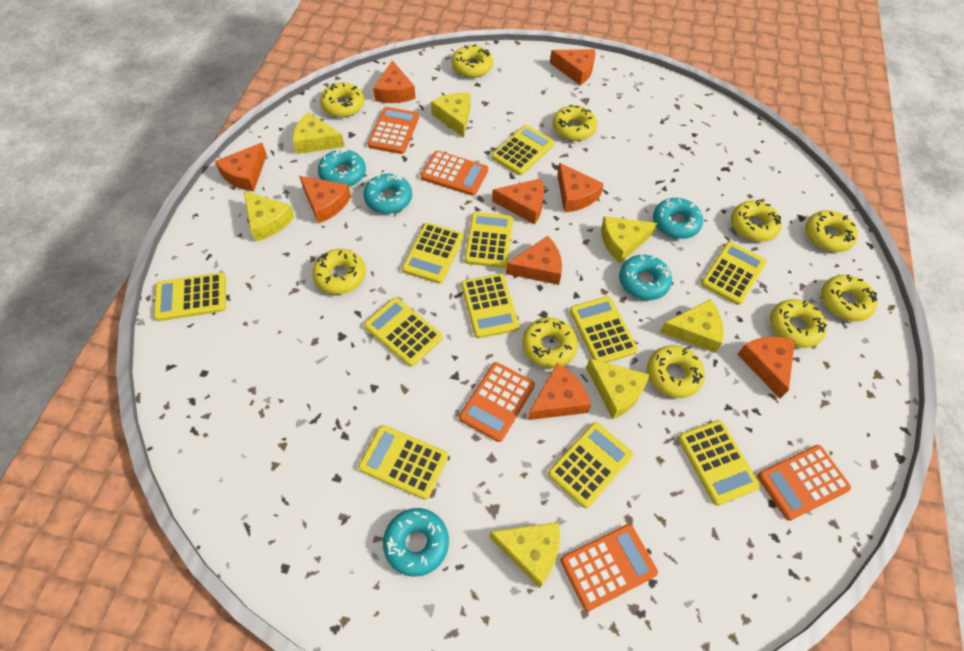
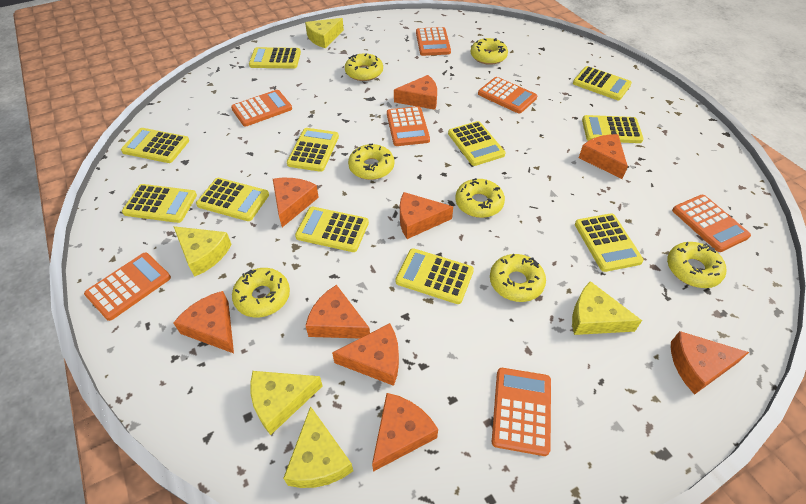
orange calculator: 5 -> 7
turquoise donut: 5 -> 0
yellow cheese: 7 -> 5
yellow donut: 10 -> 7

